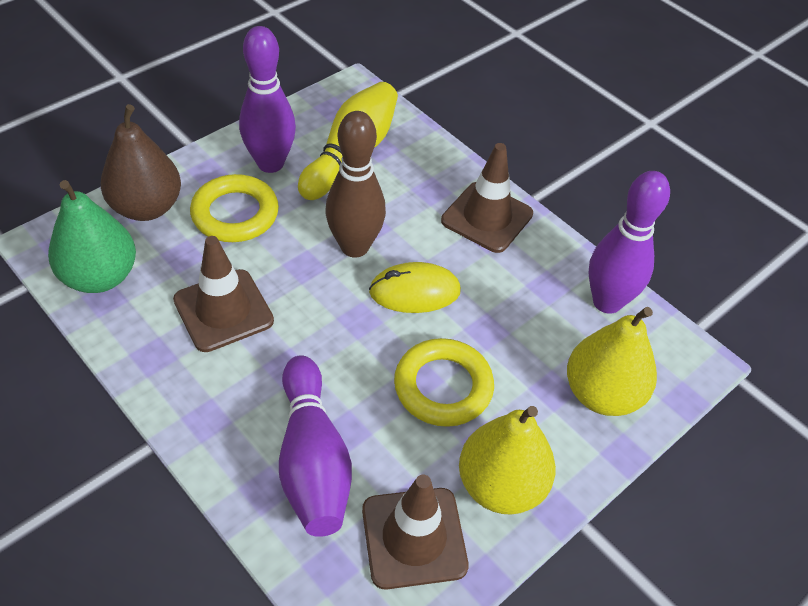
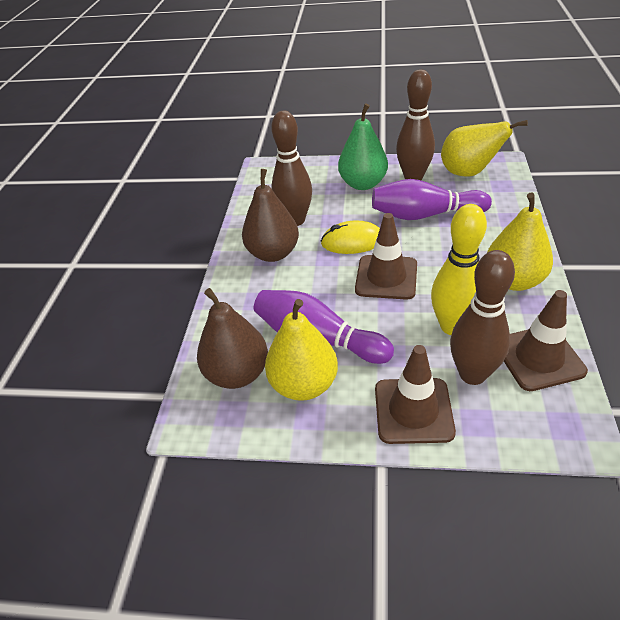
brown bowling pin: 1 -> 3
brown pear: 1 -> 2
purple bowling pin: 3 -> 2
yellow pear: 2 -> 3
yellow ring: 2 -> 0

